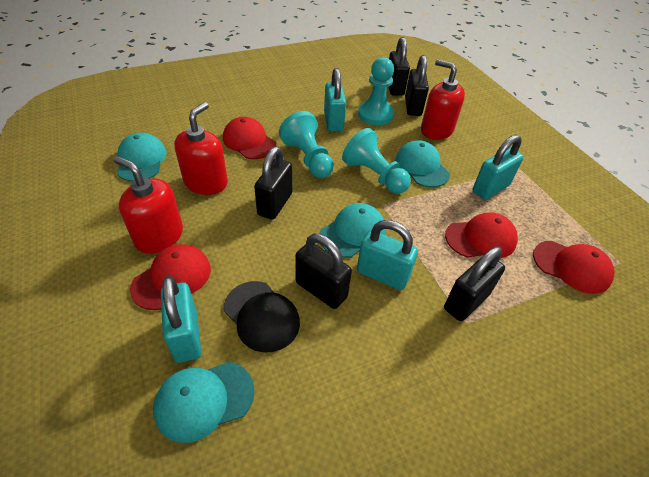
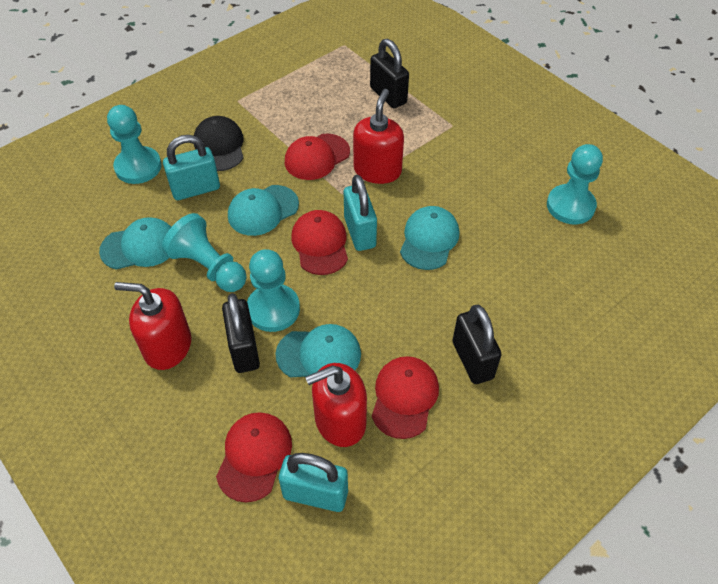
black padlock: 5 -> 3
turquoise padlock: 4 -> 3
turquoise pawn: 3 -> 4

